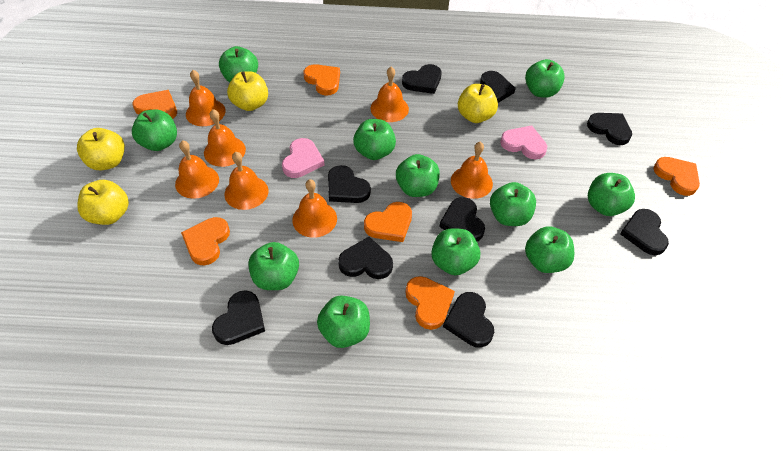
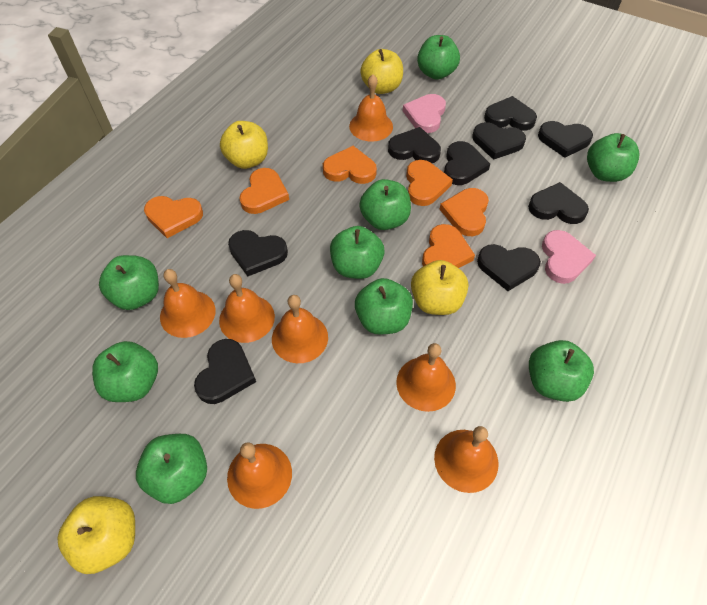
green apple: 11 -> 9

